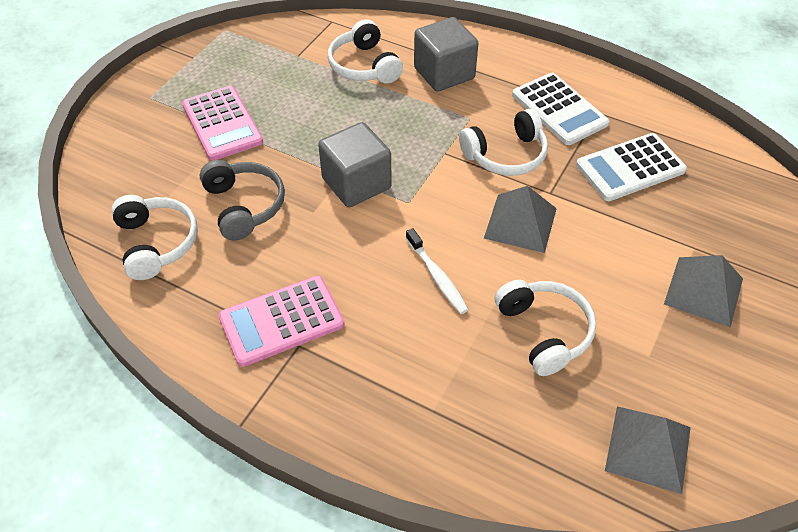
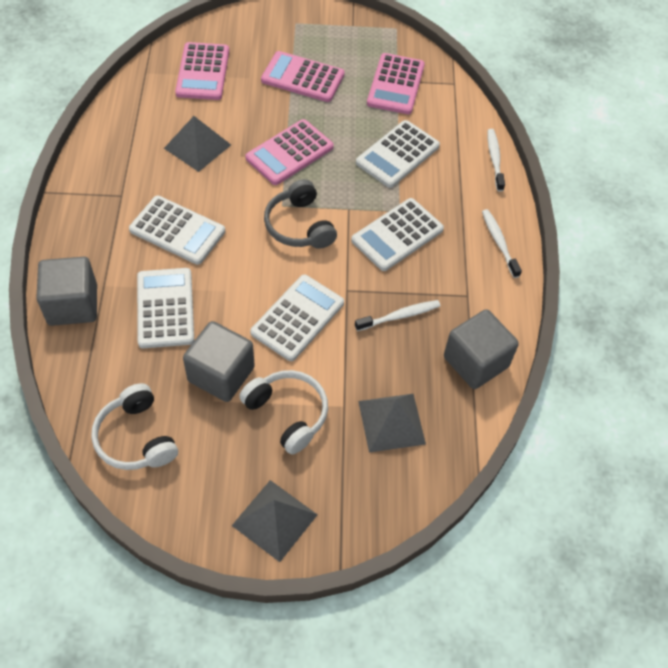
grey cube: 2 -> 3
pink calculator: 2 -> 4
white calculator: 2 -> 5
white headphones: 4 -> 2
white toothbrush: 1 -> 3

